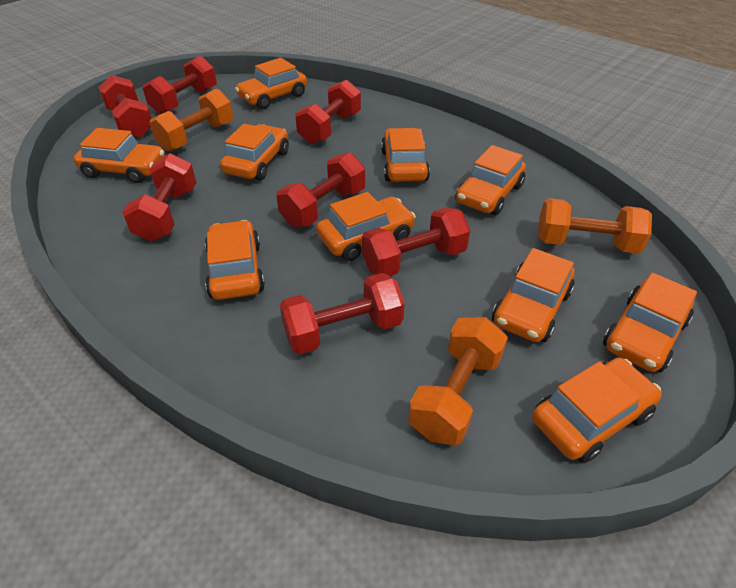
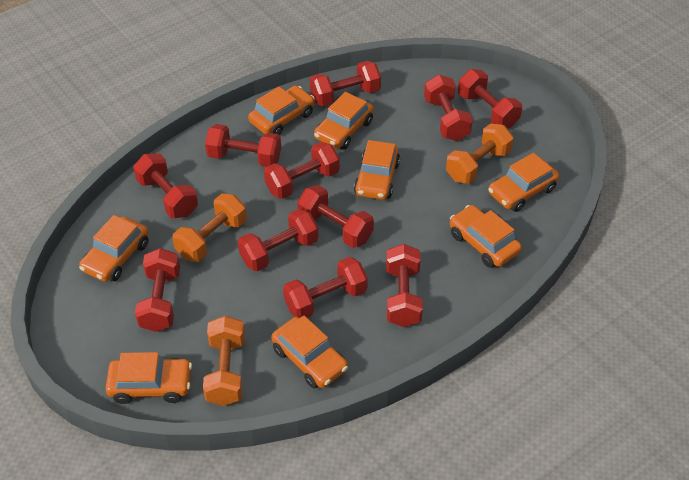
orange car: 10 -> 8
red dumbbell: 7 -> 11

